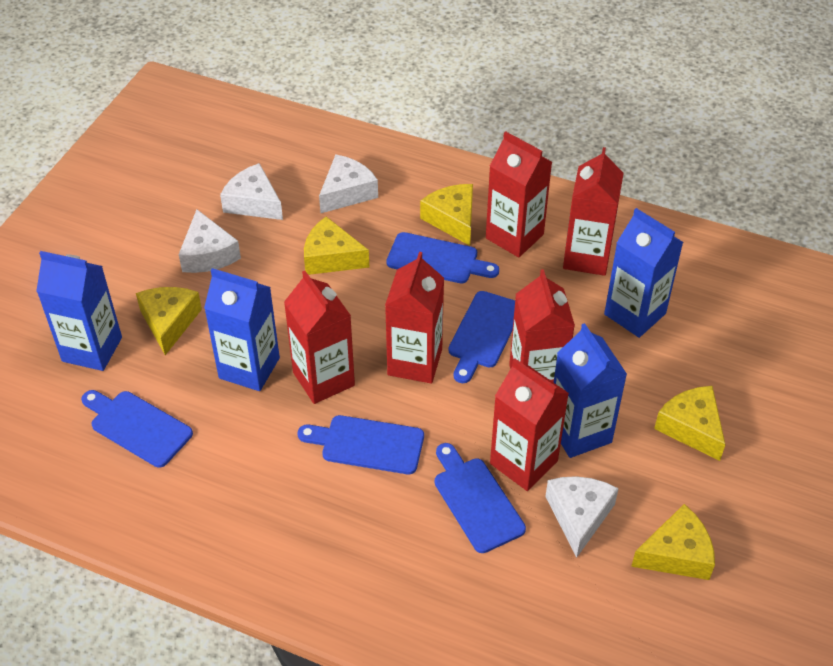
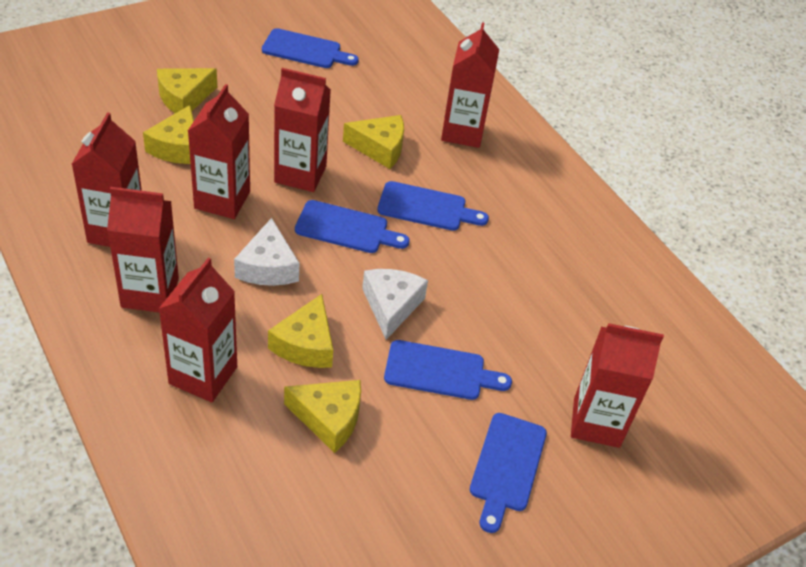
blue carton: 4 -> 0
red carton: 6 -> 7
white cheese: 4 -> 2

